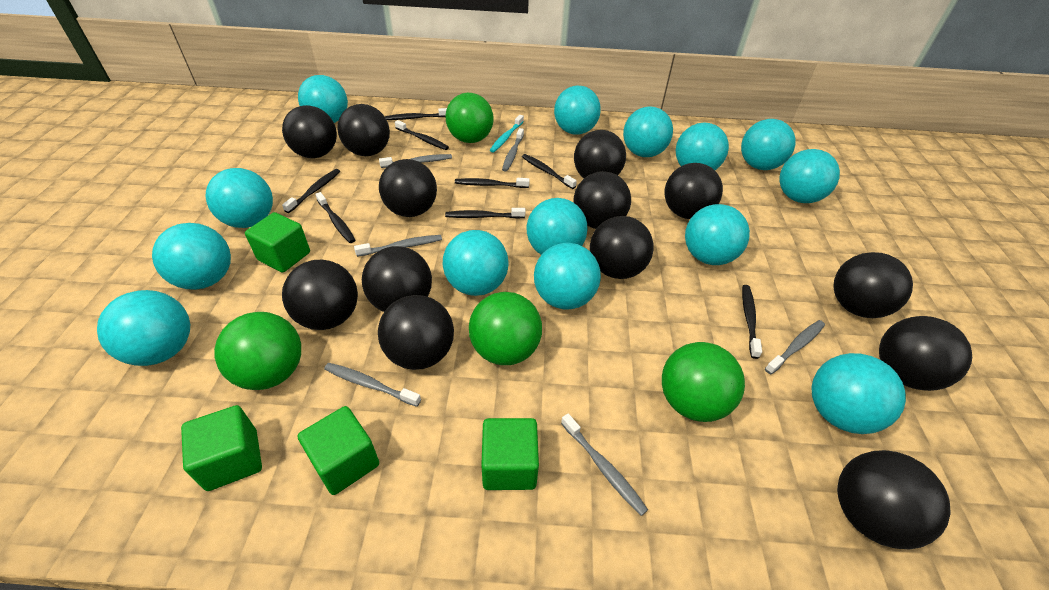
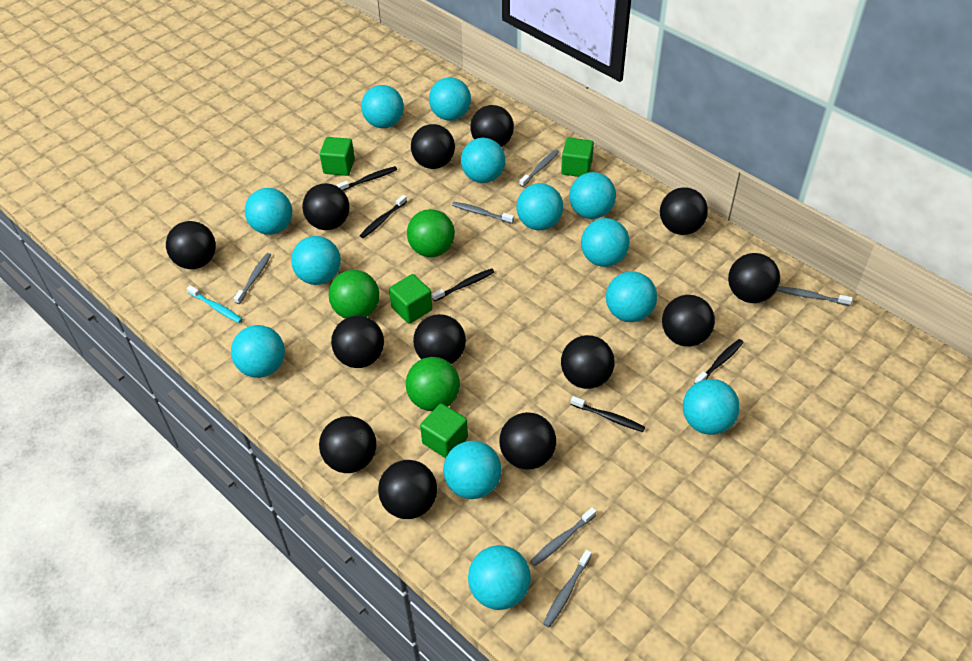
black toothbrush: 8 -> 5
green ball: 4 -> 3
turquoise ball: 14 -> 13

